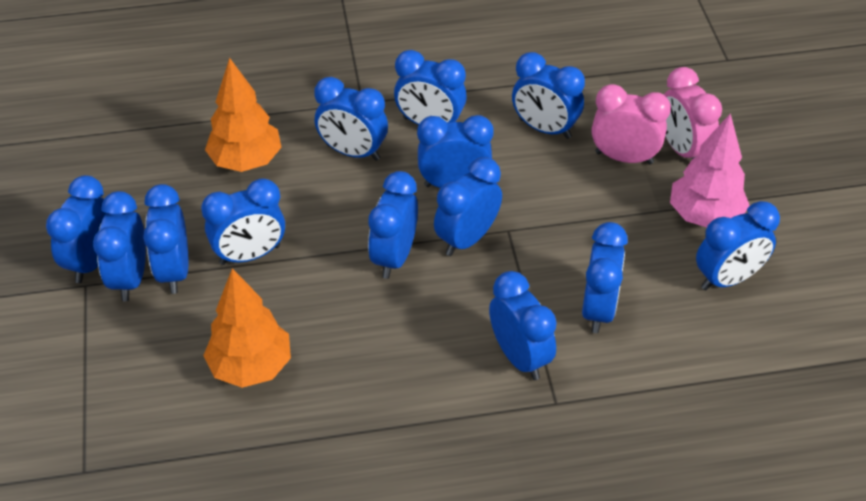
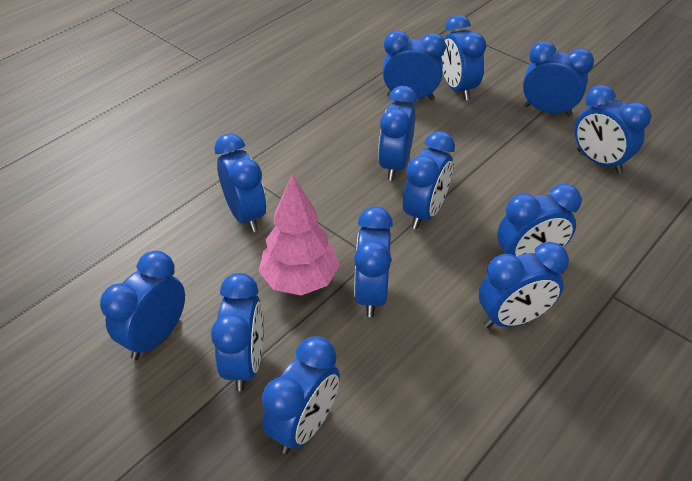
orange tree: 2 -> 0
pink clock: 2 -> 0

